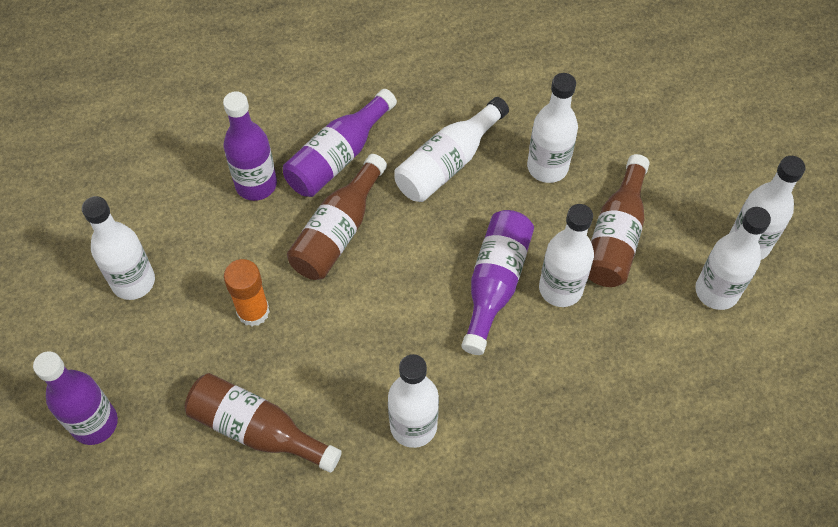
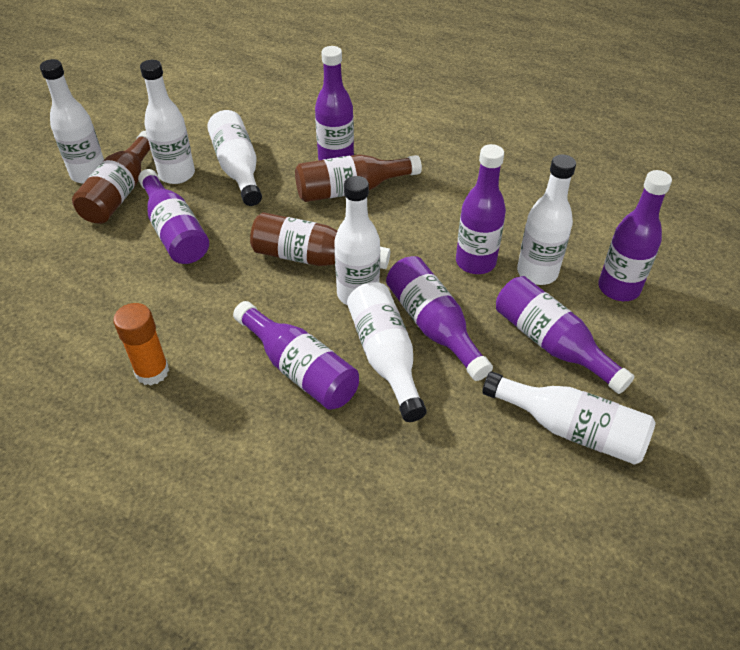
purple bottle: 4 -> 7

